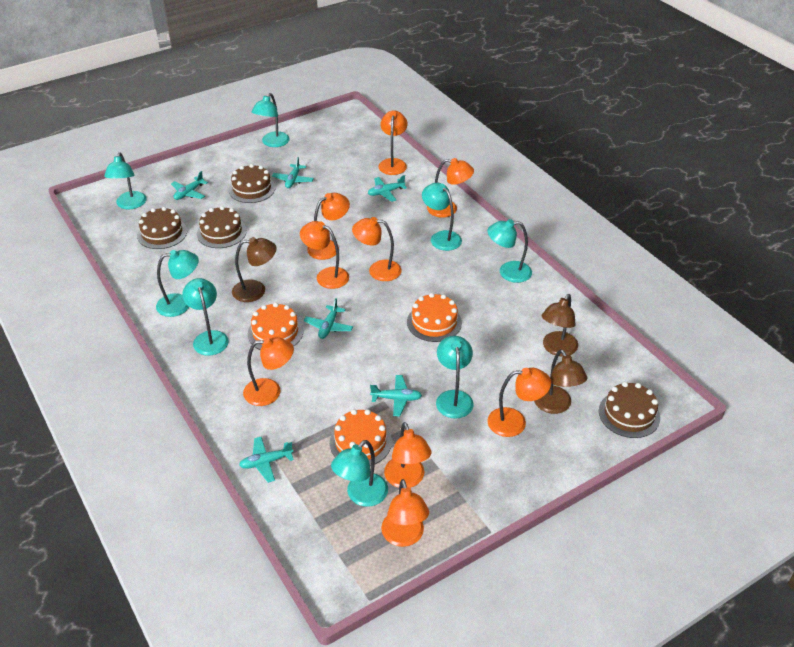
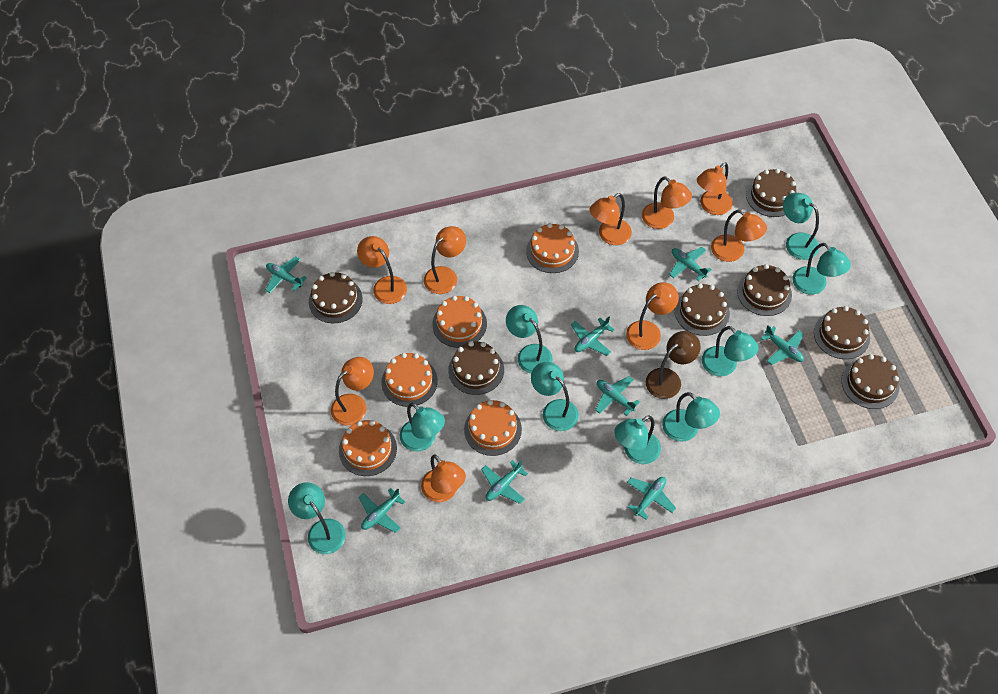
brown cake: 4 -> 7
brown lamp: 3 -> 1
orange cake: 3 -> 5
turquoise lamp: 8 -> 9
turquoise plane: 6 -> 8

